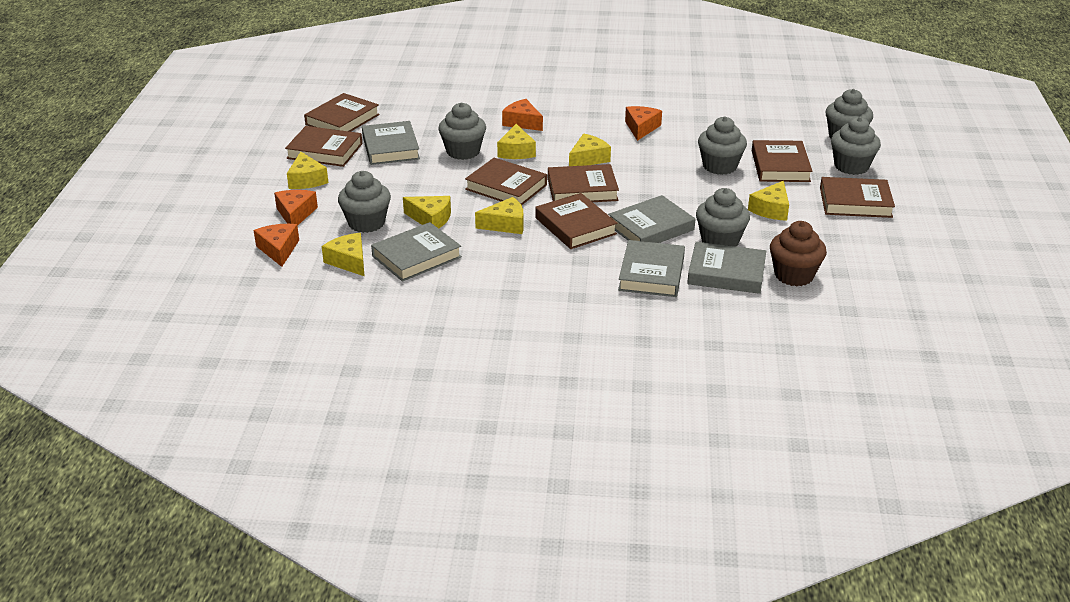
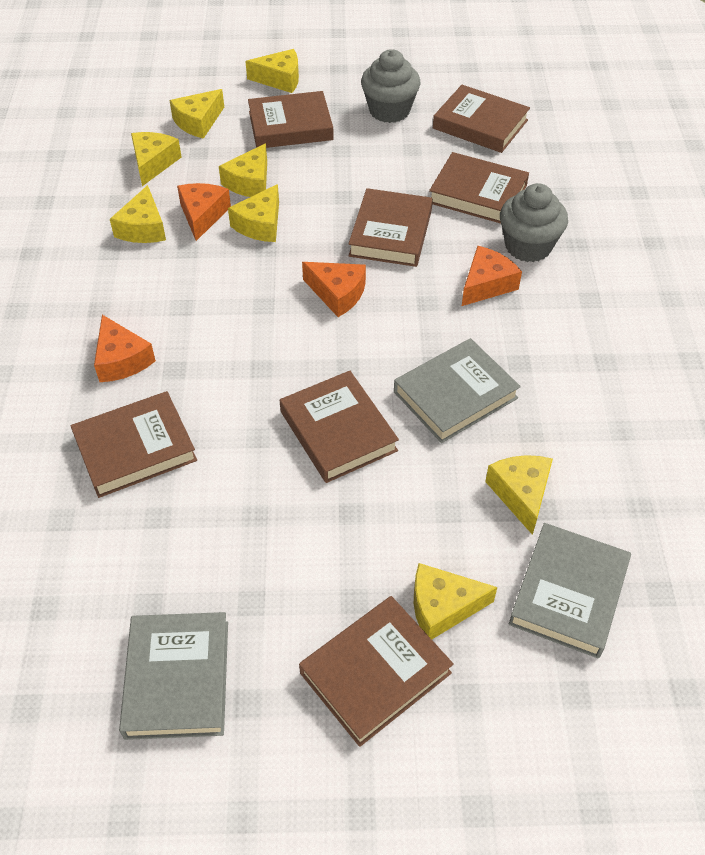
brown cupcake: 1 -> 0
grey book: 5 -> 3
grey cupcake: 6 -> 2
yellow cheese: 7 -> 8

